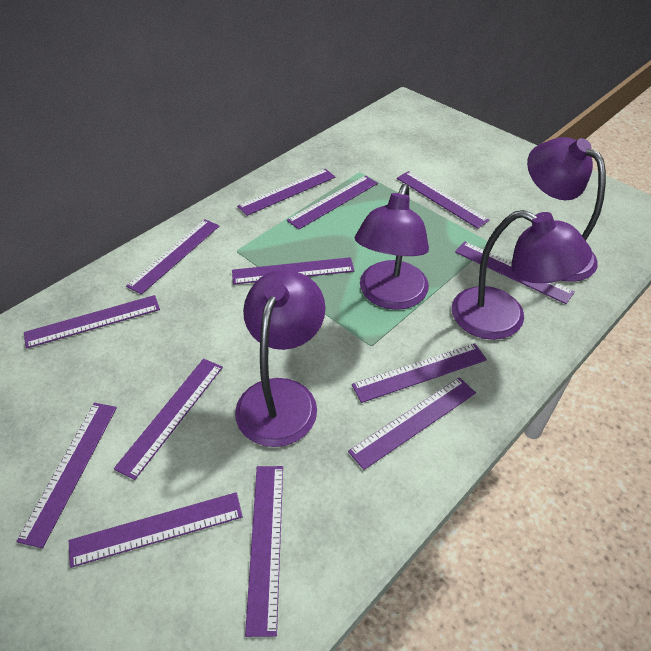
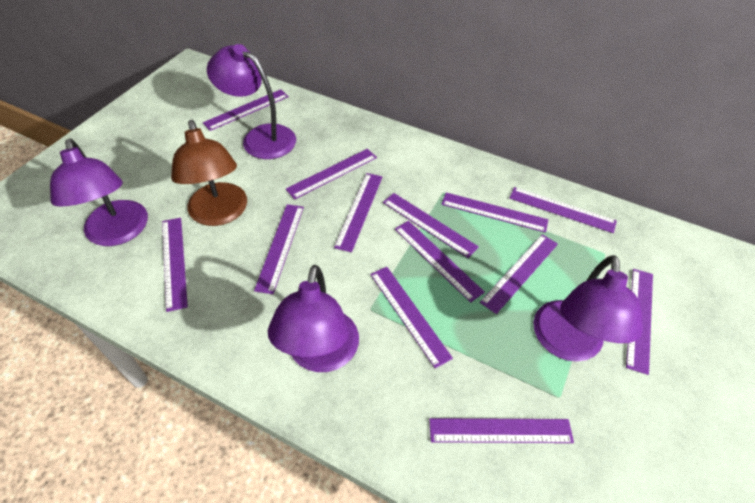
brown lamp: 0 -> 1

